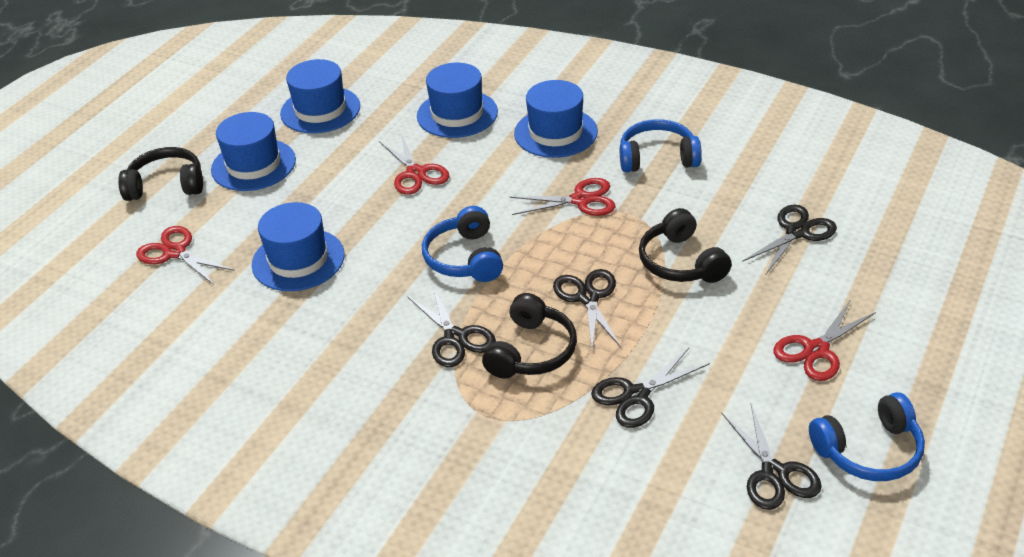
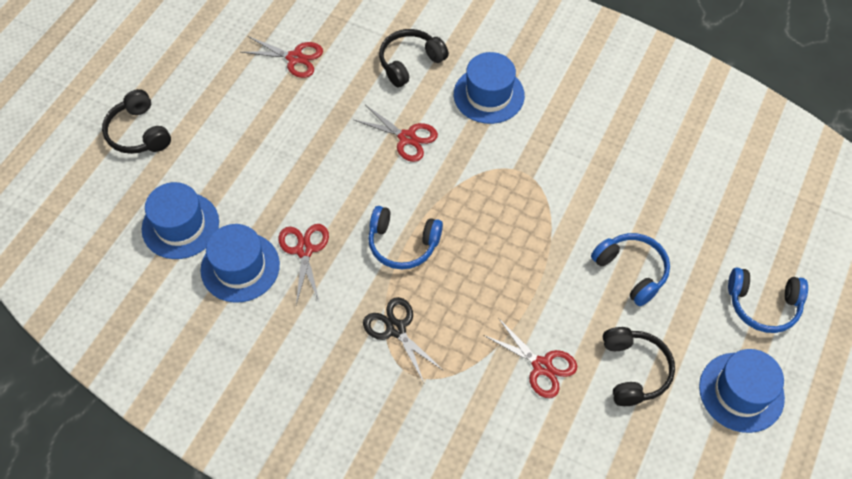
black scissors: 5 -> 1
blue hat: 5 -> 4

